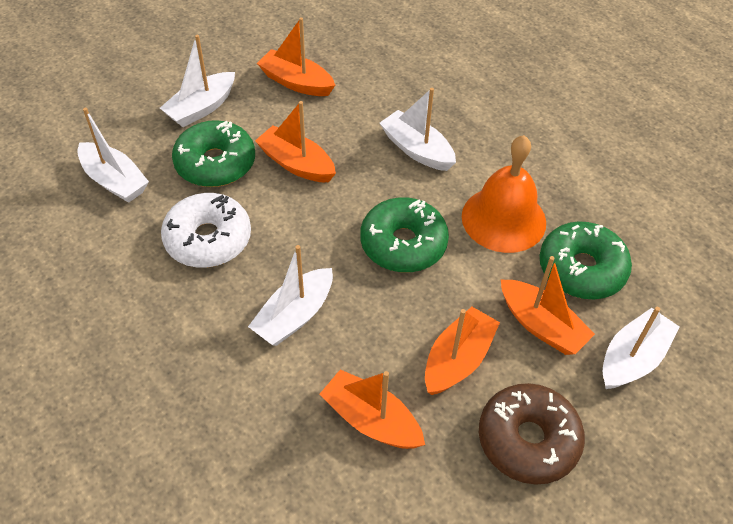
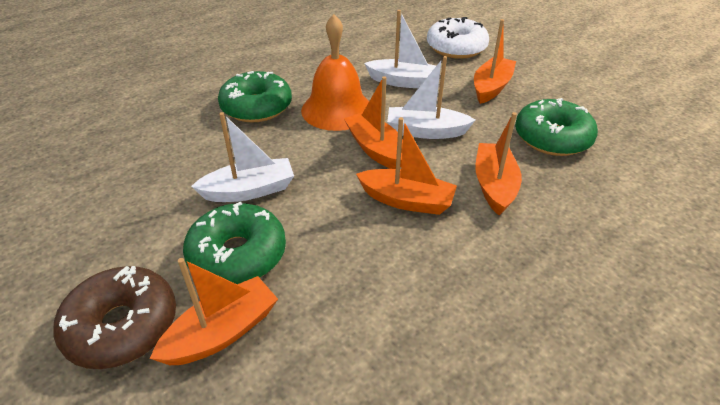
white boat: 5 -> 3

